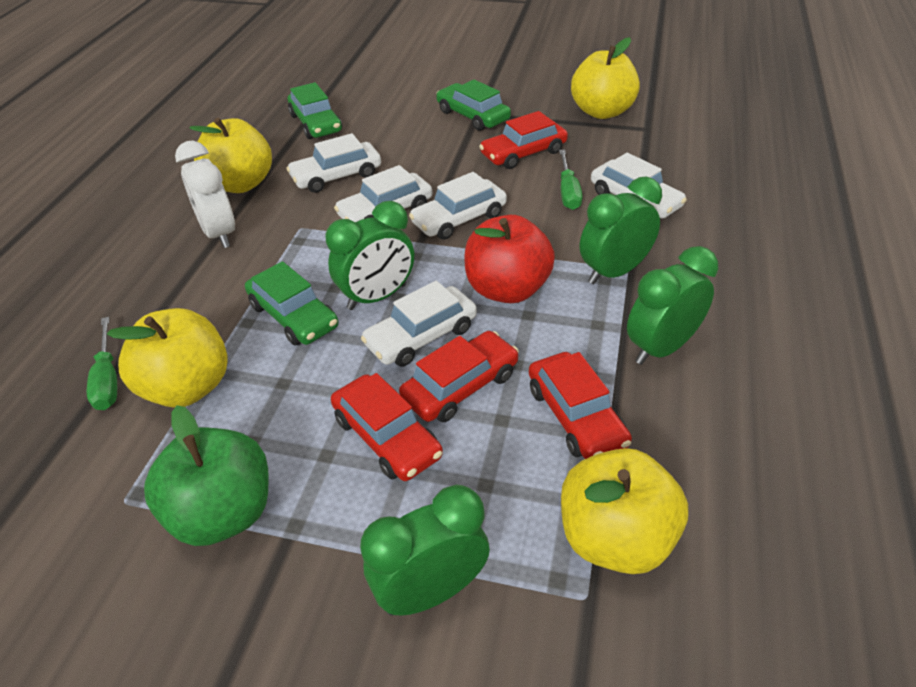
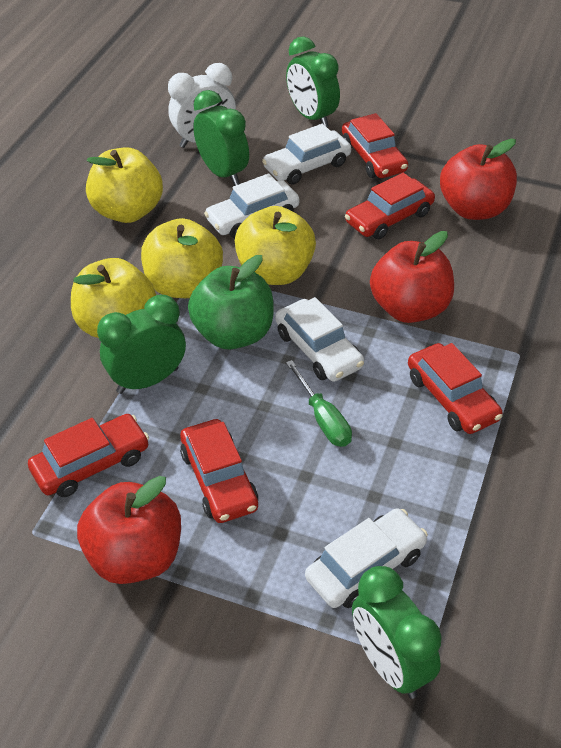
green car: 3 -> 0
green screwdriver: 2 -> 1
red apple: 1 -> 3
red car: 4 -> 5
white car: 5 -> 4

